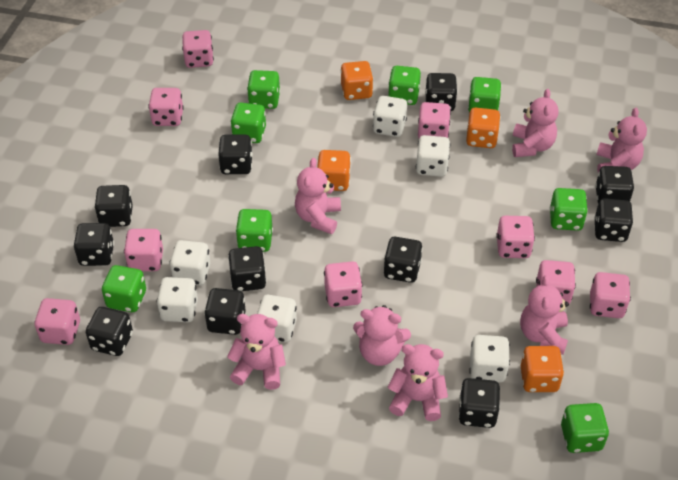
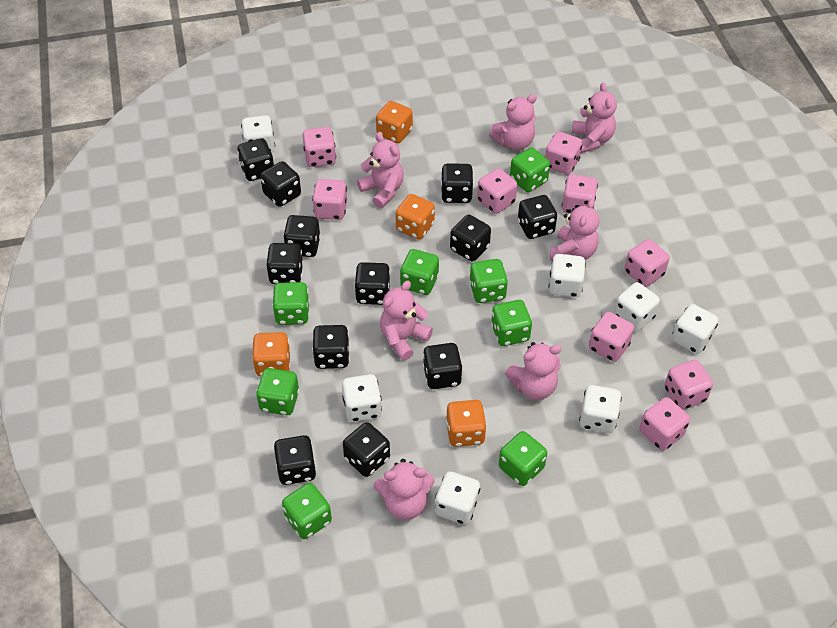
black dice: 11 -> 12
white dice: 6 -> 7

